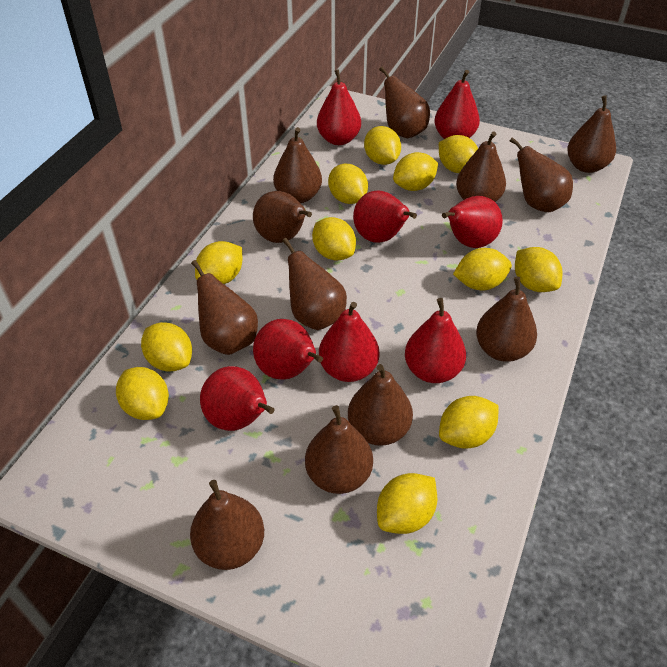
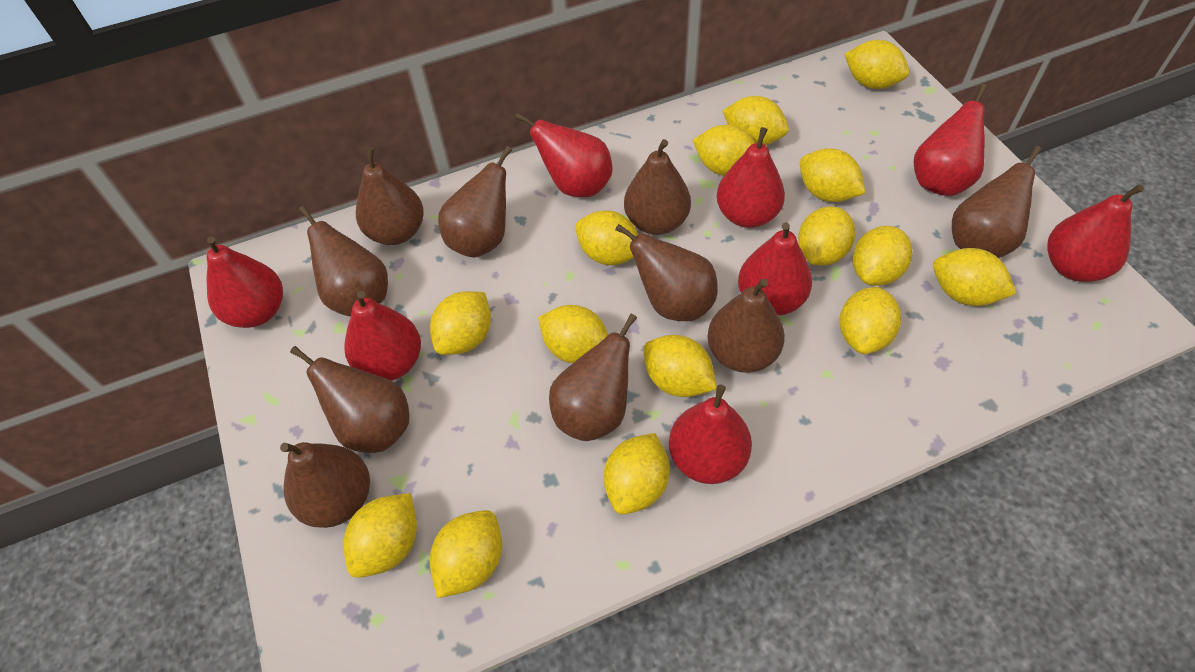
brown pear: 12 -> 10
yellow lemon: 12 -> 15

